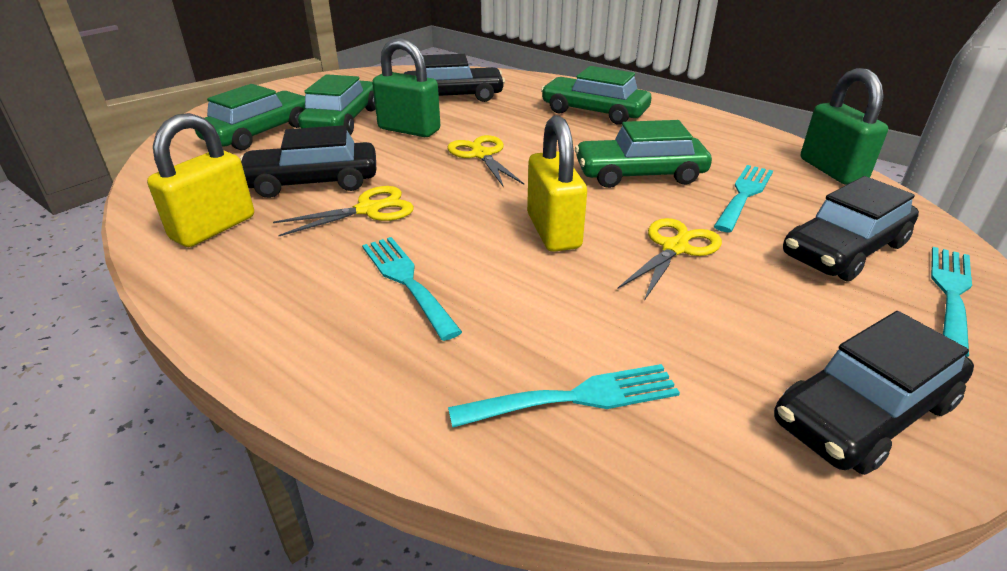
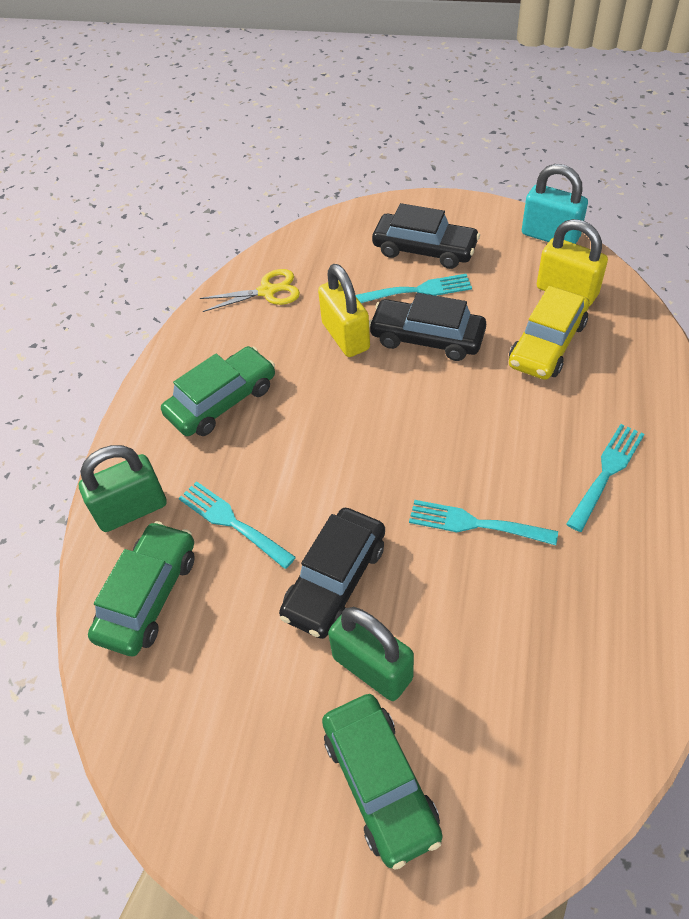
black car: 4 -> 3
green car: 4 -> 3
turquoise padlock: 0 -> 1
yellow car: 0 -> 1
yellow scissors: 3 -> 1

